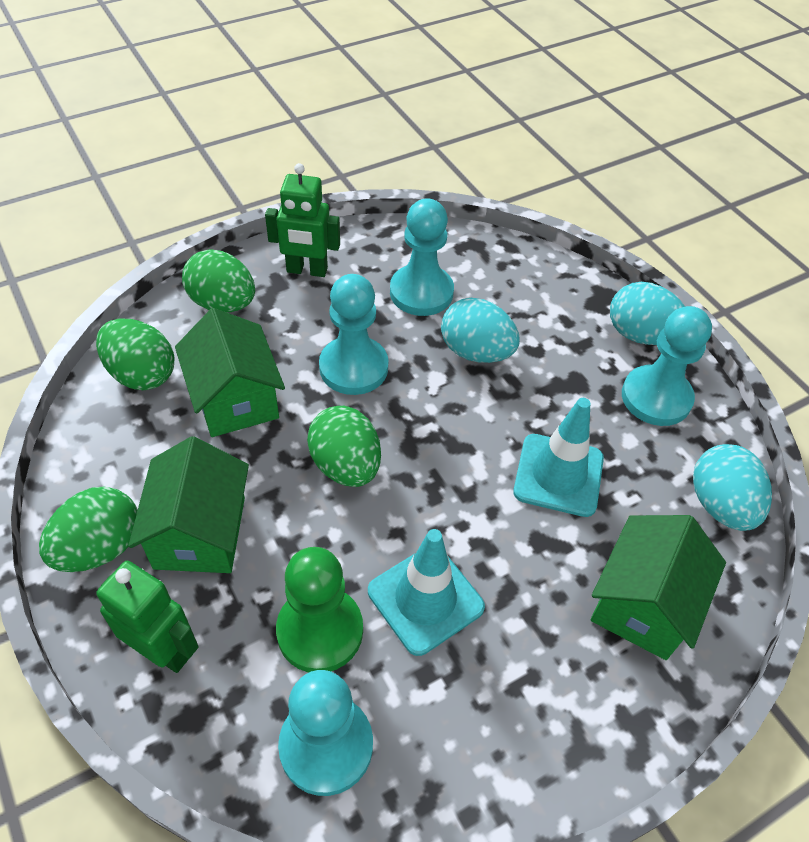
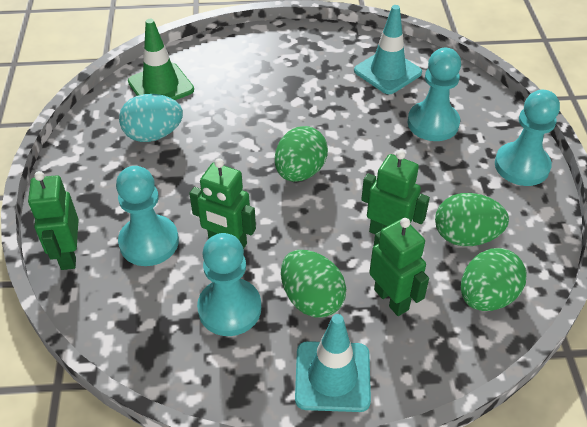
green house: 3 -> 0
green pawn: 1 -> 0
green robot: 2 -> 4
green traffic cone: 0 -> 1
turquoise egg: 3 -> 1

